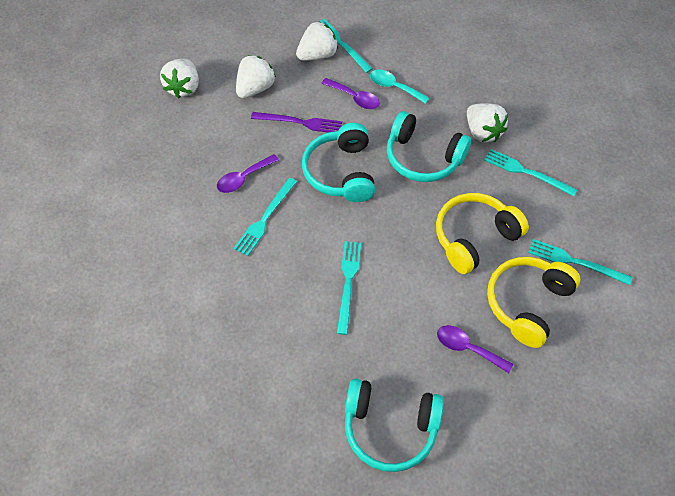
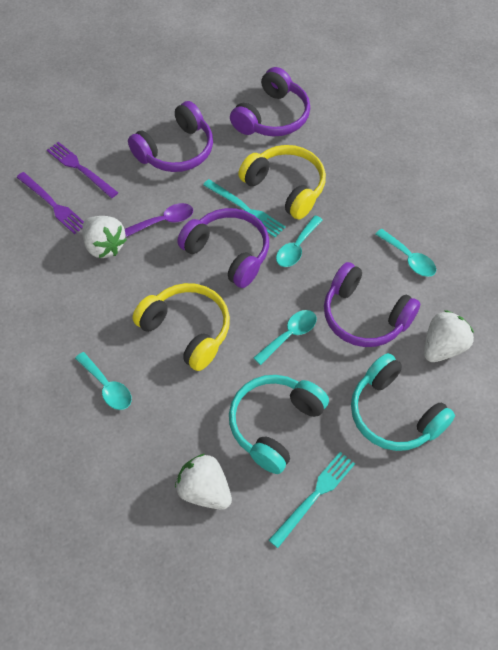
purple fork: 1 -> 2
purple headphones: 0 -> 4
purple spoon: 3 -> 1
turquoise fork: 5 -> 2
turquoise headphones: 3 -> 2
turquoise spoon: 1 -> 4
white strawberry: 4 -> 3

